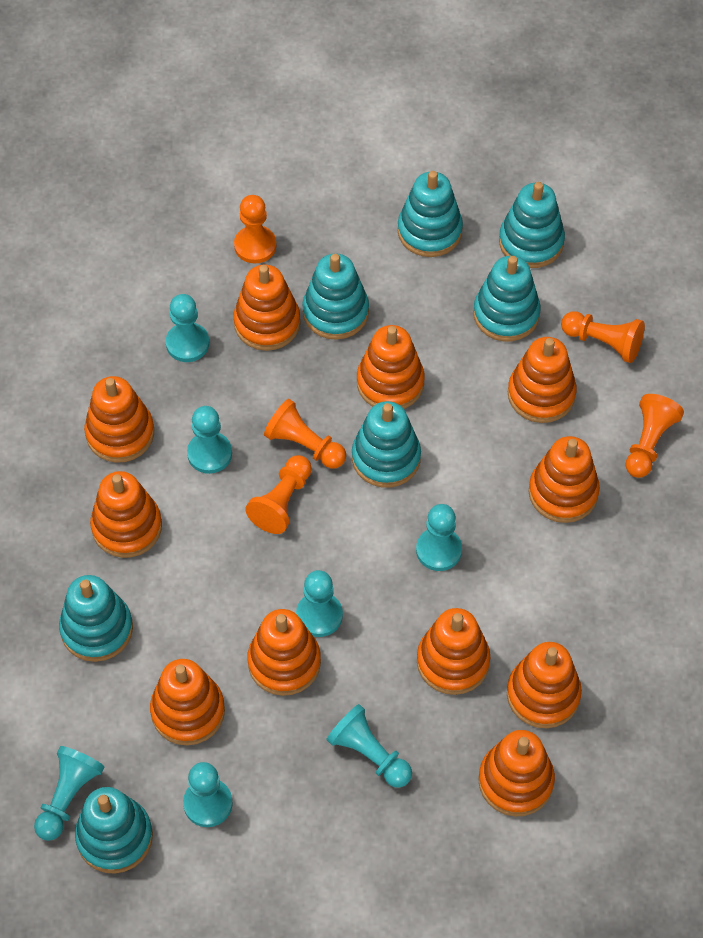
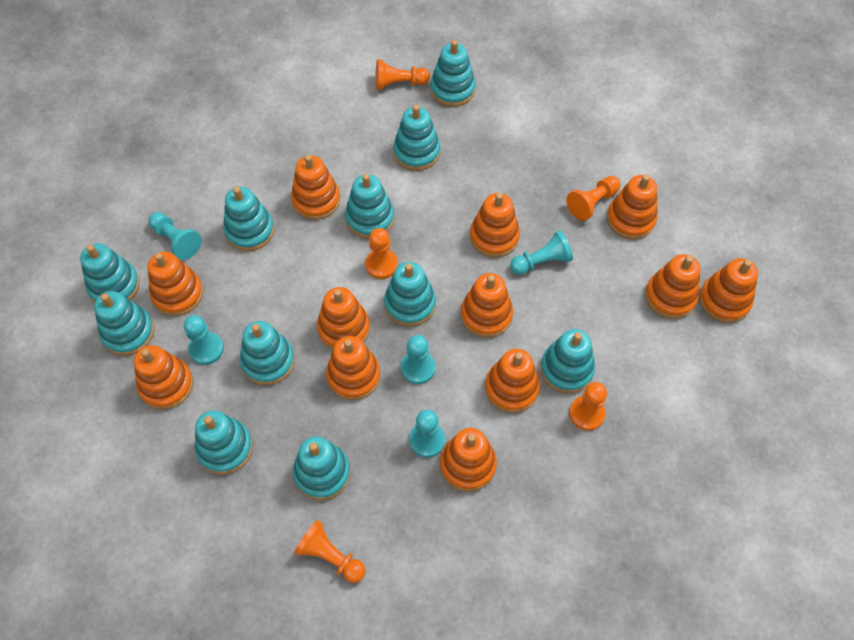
orange stacking toy: 11 -> 12
turquoise pawn: 7 -> 5
turquoise stacking toy: 7 -> 11

